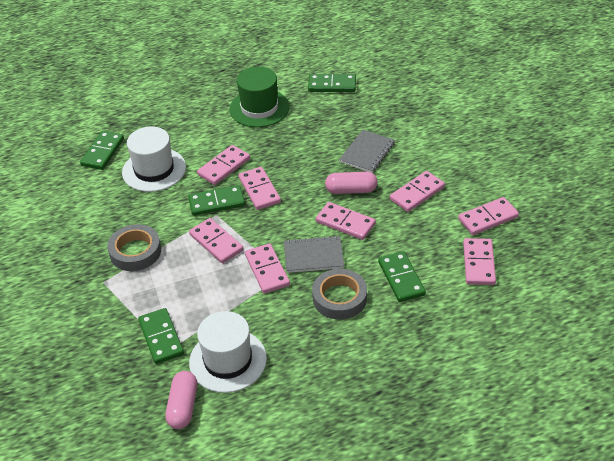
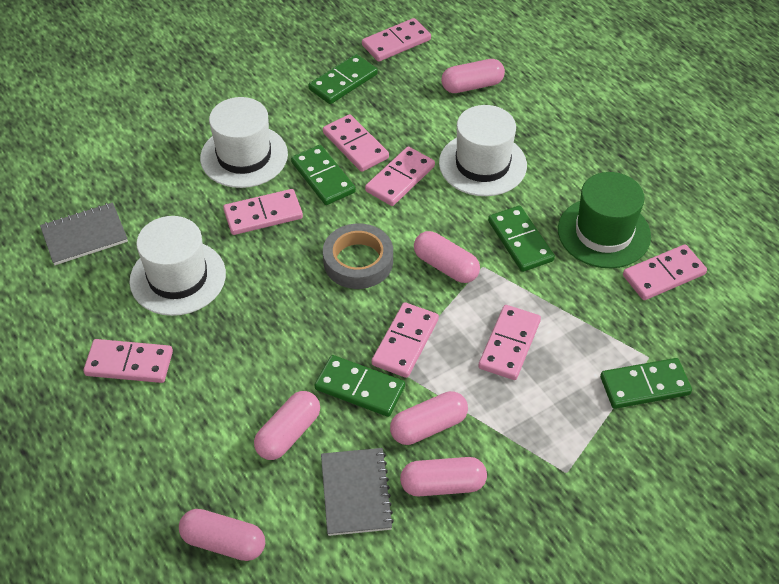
grey tape: 2 -> 1
pink capsule: 2 -> 6
white hat: 2 -> 3

